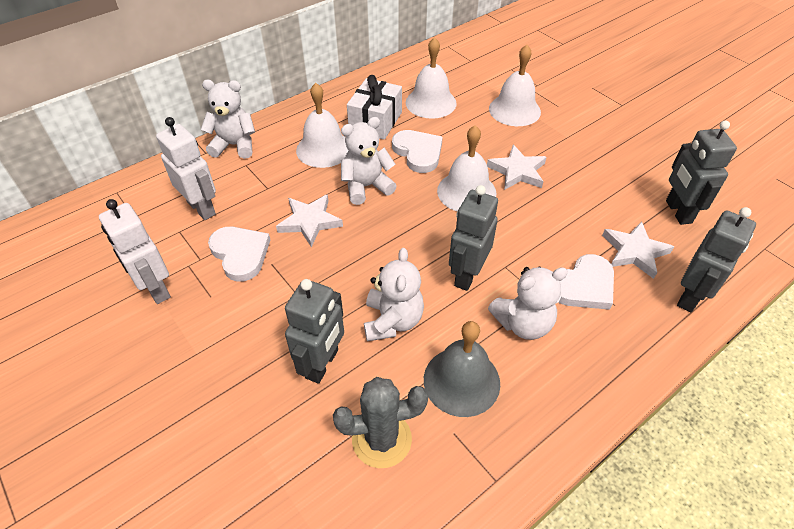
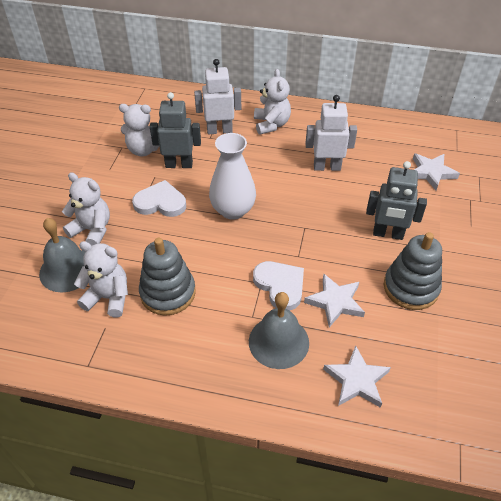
grey bell: 1 -> 2
grey cactus: 1 -> 0
grey robot: 4 -> 2
grey stacking toy: 0 -> 2
white bell: 4 -> 0
white gift: 1 -> 0
white heart: 3 -> 2
white vase: 0 -> 1

